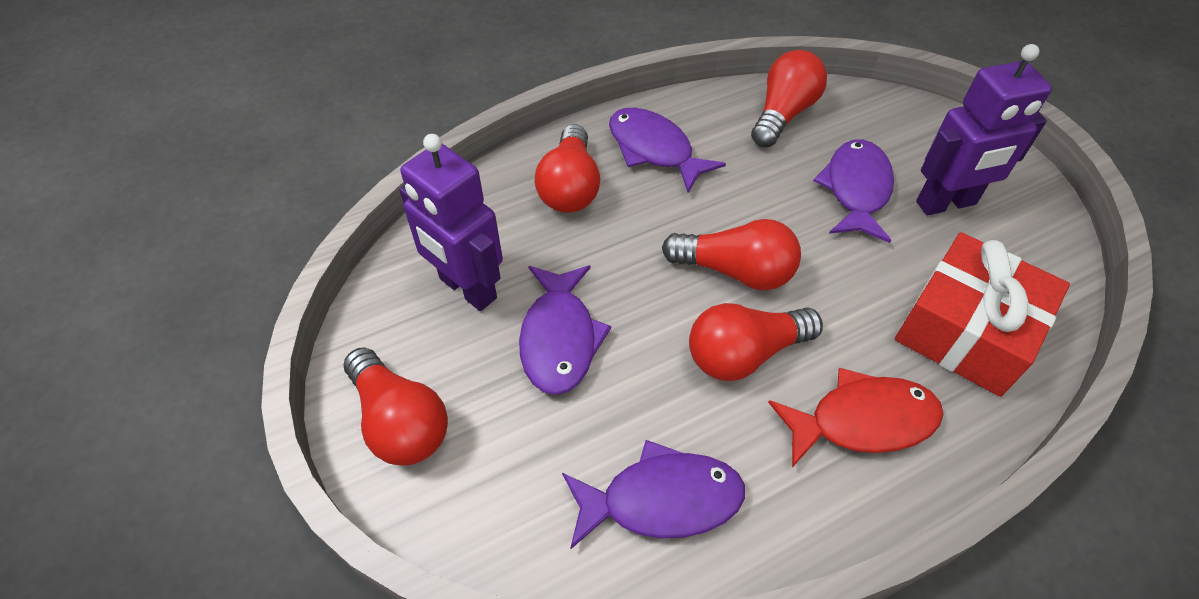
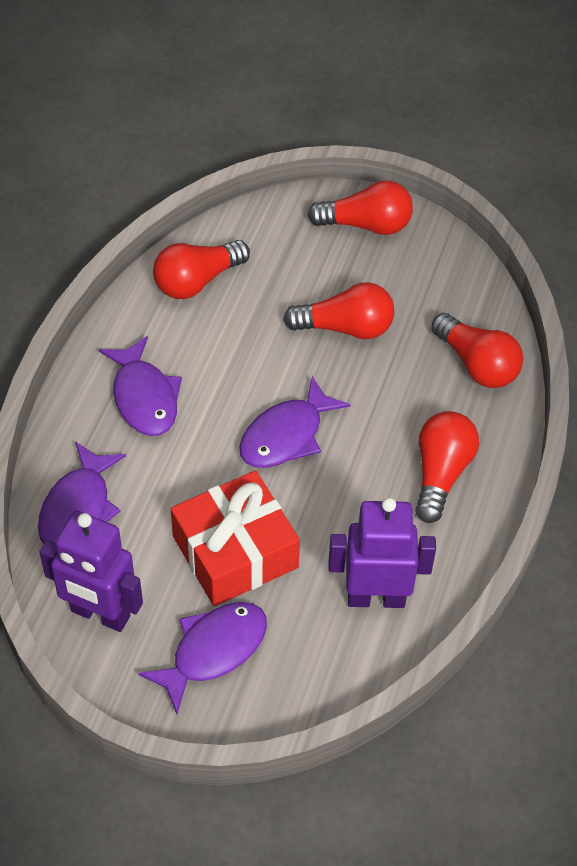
red fish: 1 -> 0

